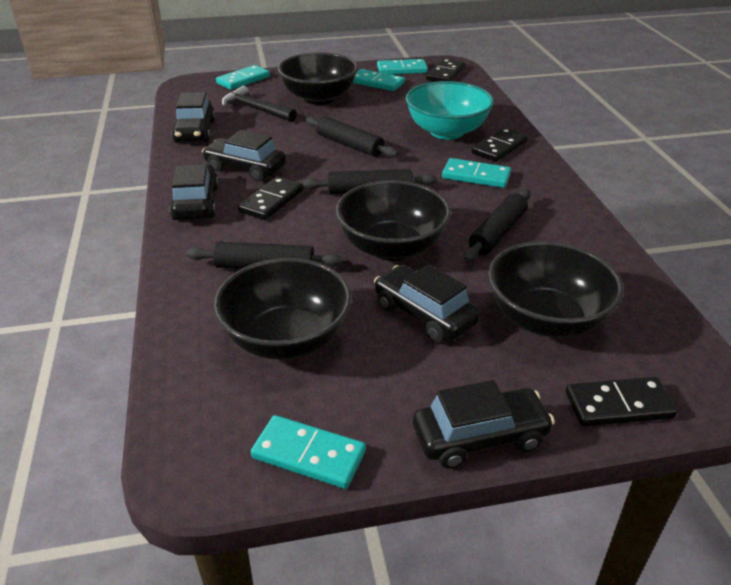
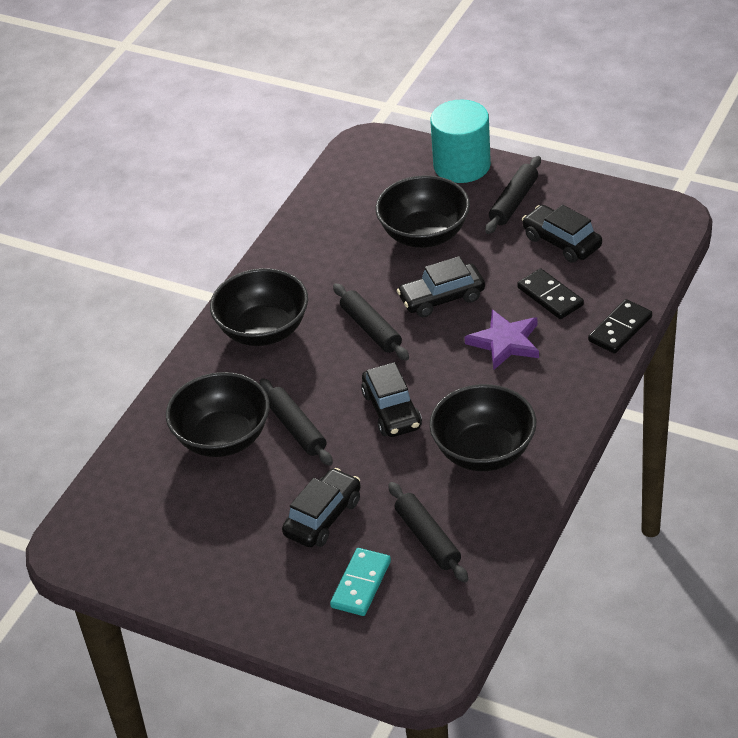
black car: 5 -> 4
black domino: 4 -> 2
black hammer: 1 -> 0
purple star: 0 -> 1
turquoise bowl: 1 -> 0
turquoise cylinder: 0 -> 1
turquoise domino: 5 -> 1

